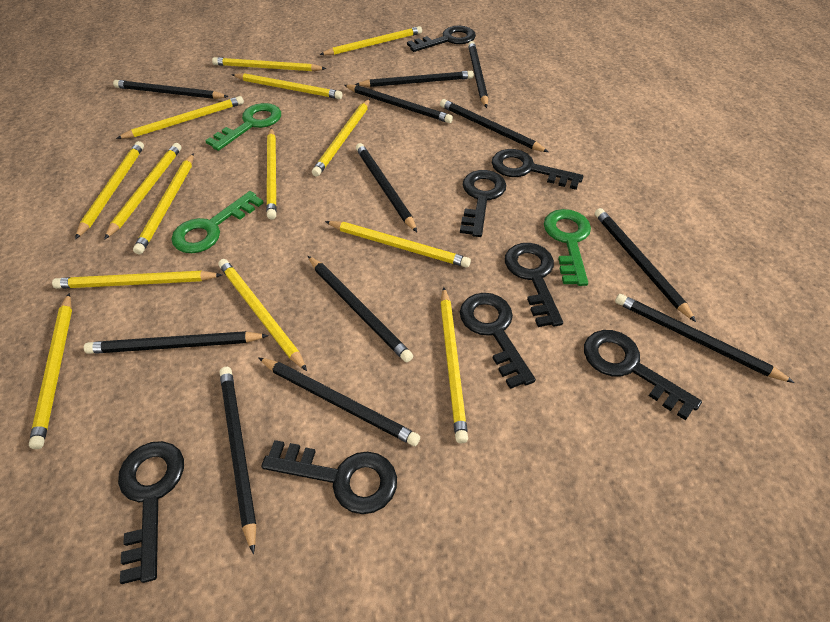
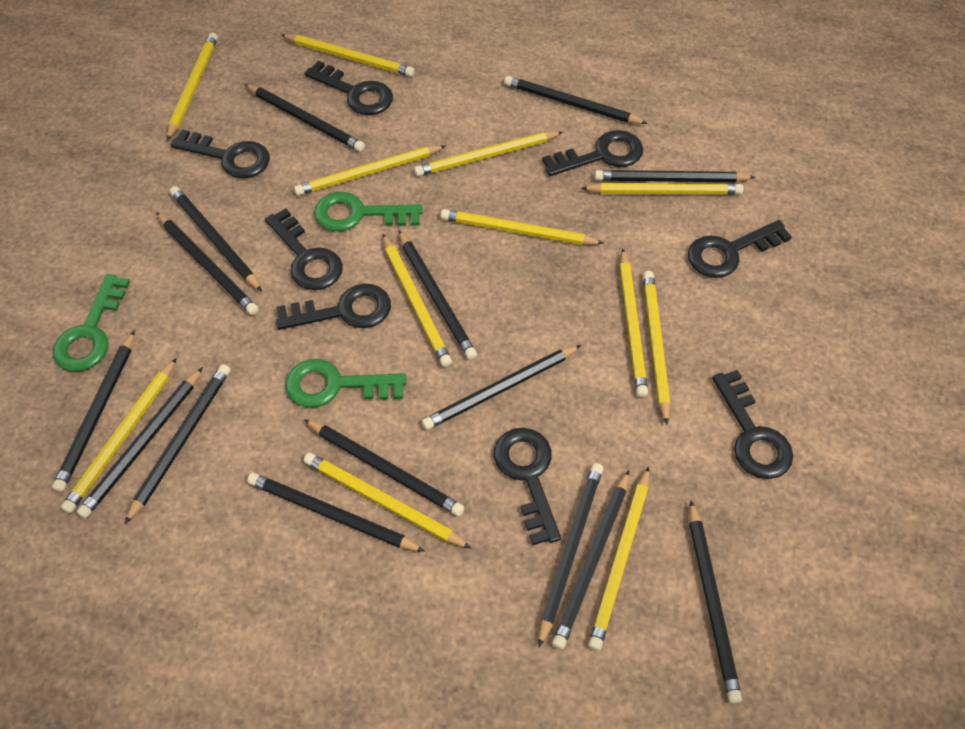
black pencil: 12 -> 15
yellow pencil: 14 -> 12

